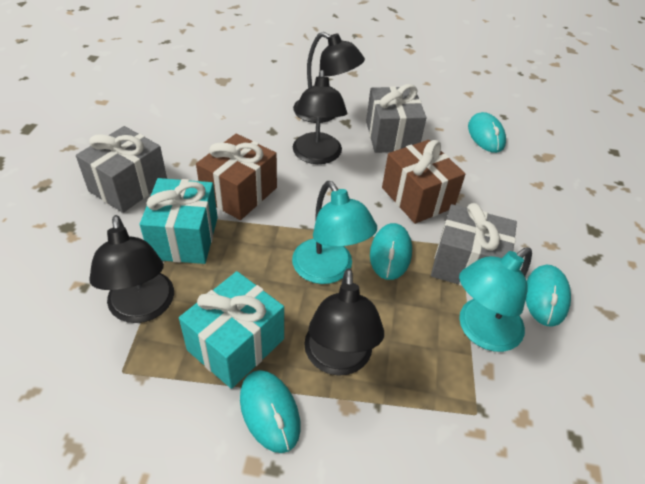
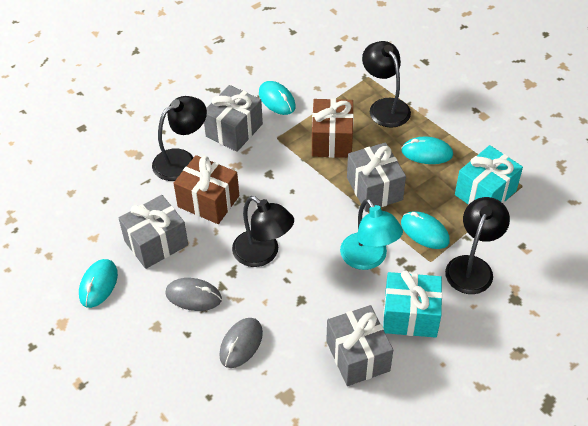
grey gift: 3 -> 4
grey mouse: 0 -> 2
turquoise lamp: 2 -> 1

